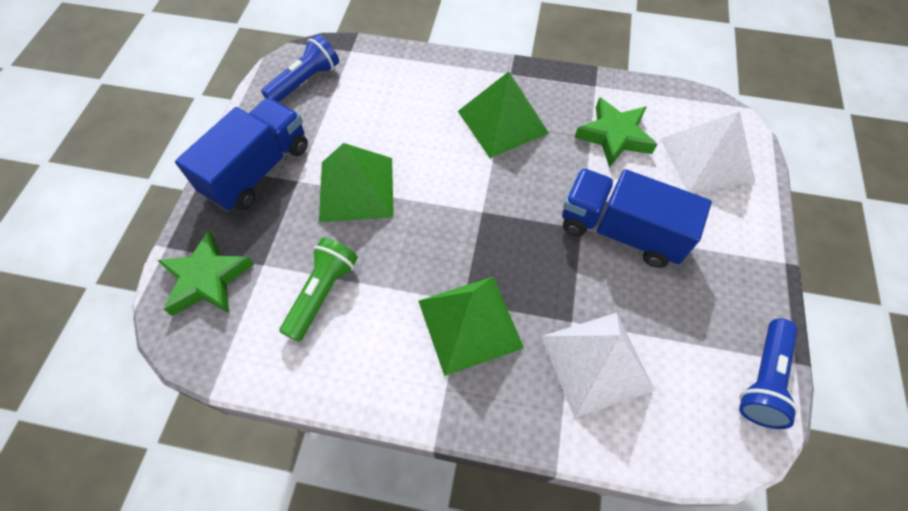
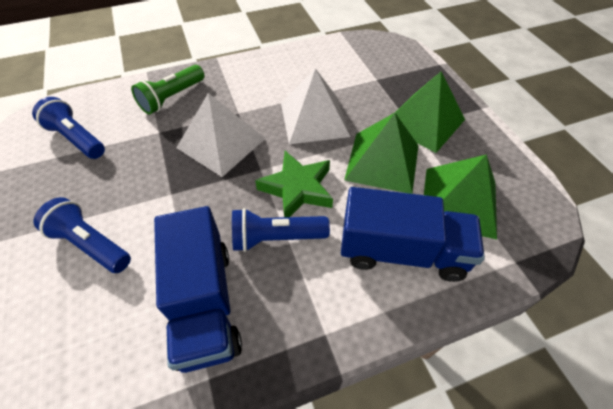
blue flashlight: 2 -> 3
green star: 2 -> 1

